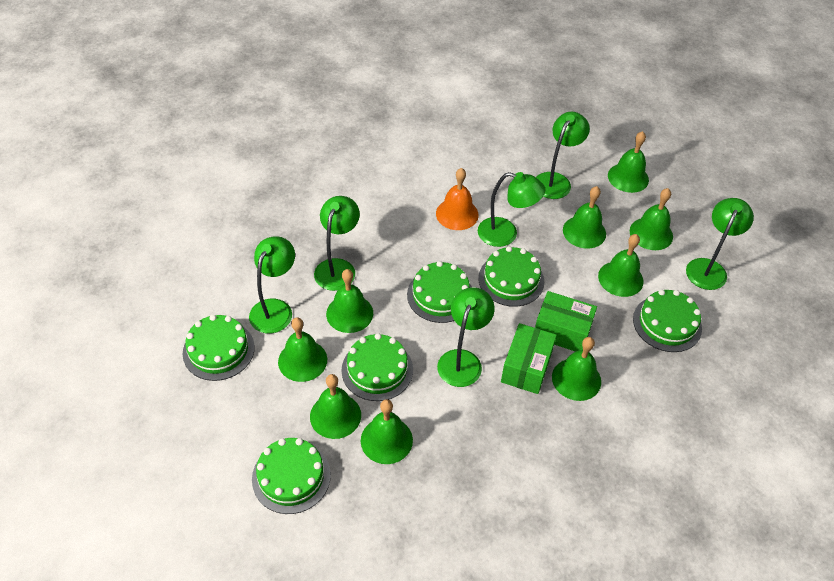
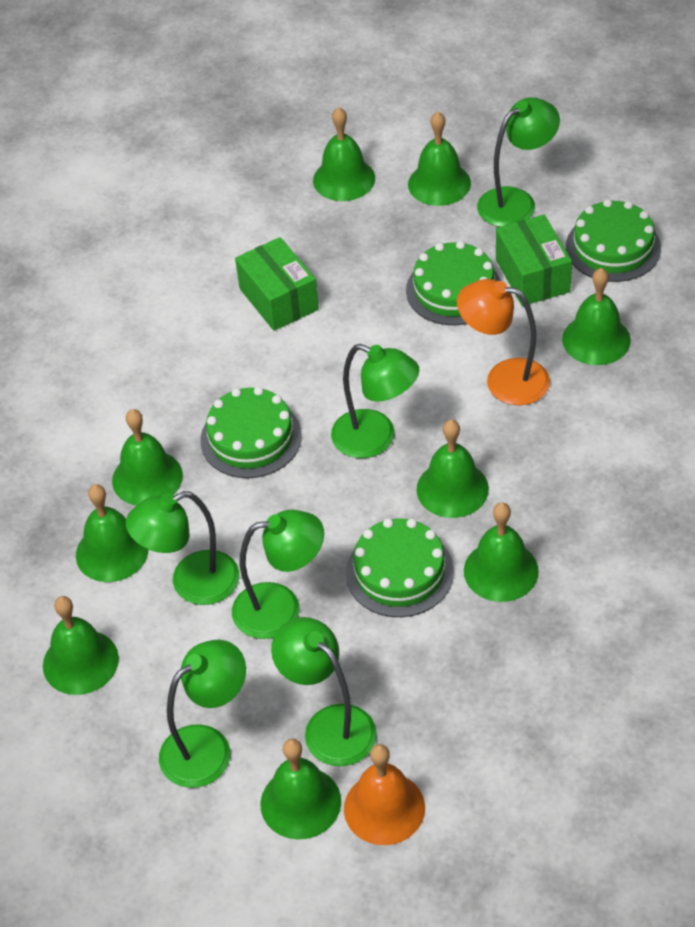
green cake: 6 -> 4
orange lamp: 0 -> 1

